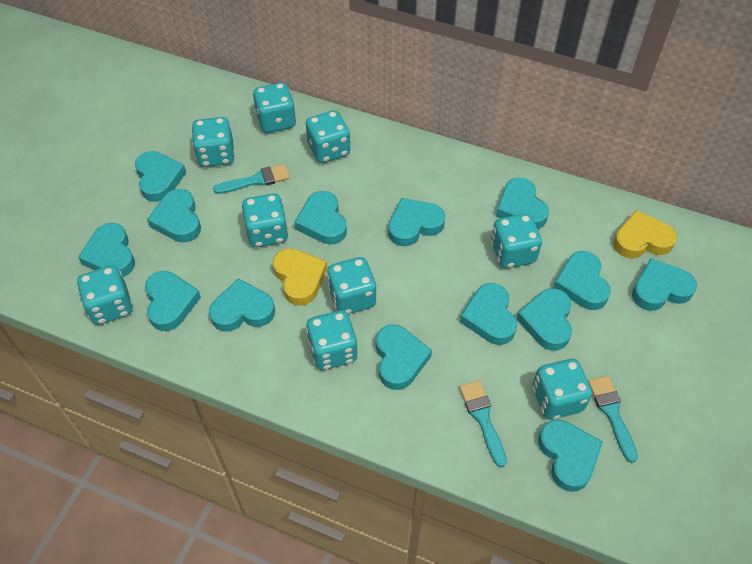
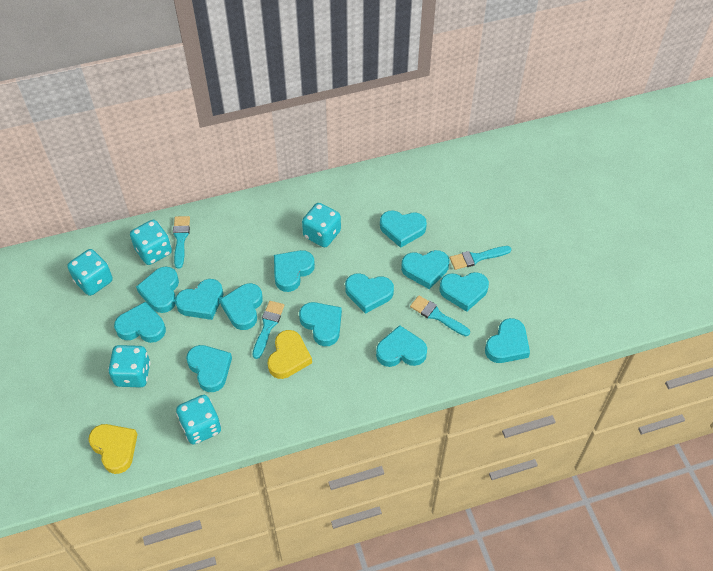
turquoise brush: 3 -> 4
turquoise dice: 9 -> 5
turquoise heart: 14 -> 13

